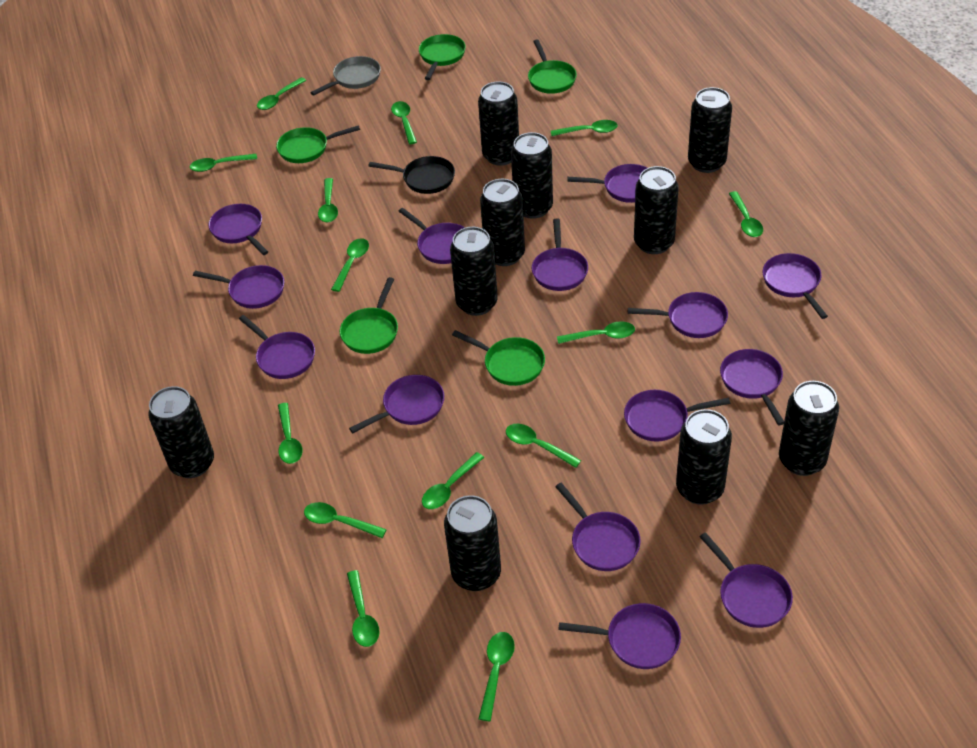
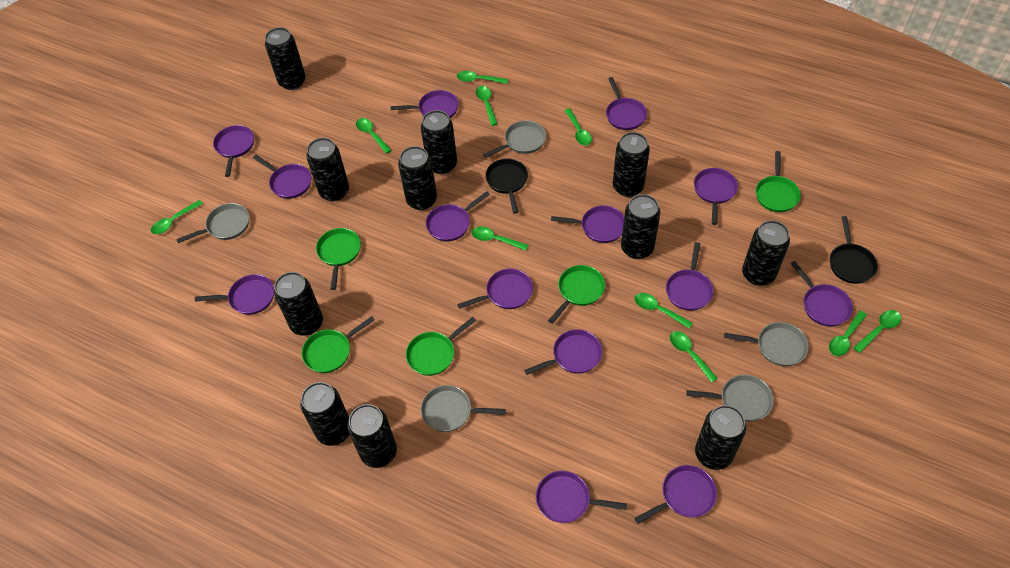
black can: 10 -> 11
black pan: 1 -> 2
green spoon: 14 -> 10
grey pan: 1 -> 5

